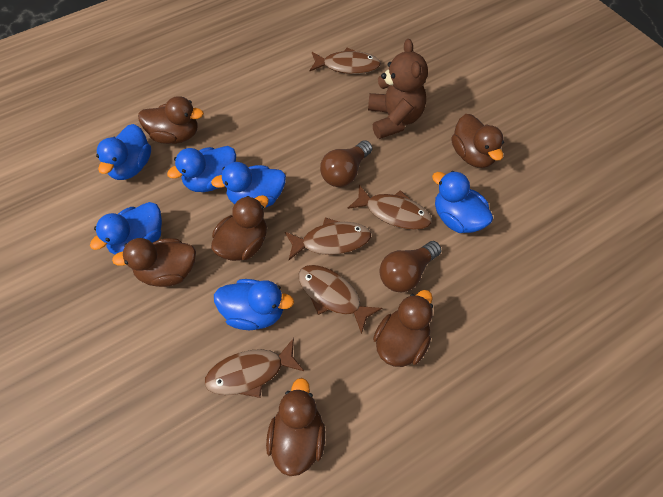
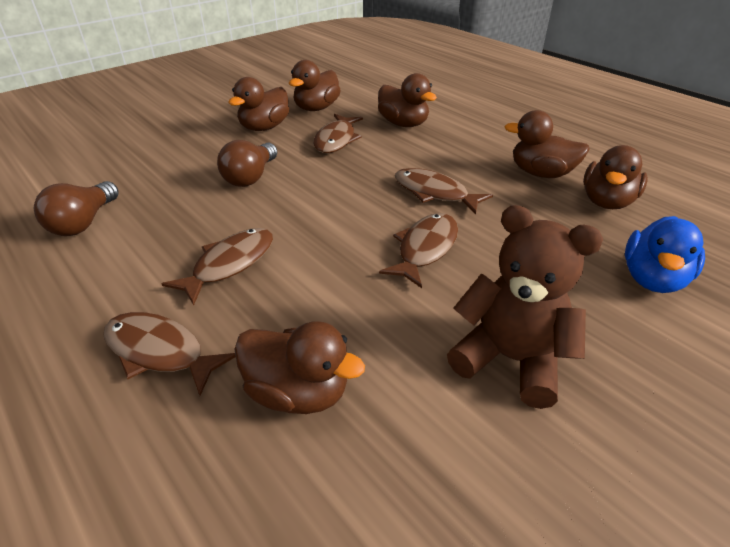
blue duck: 6 -> 1

